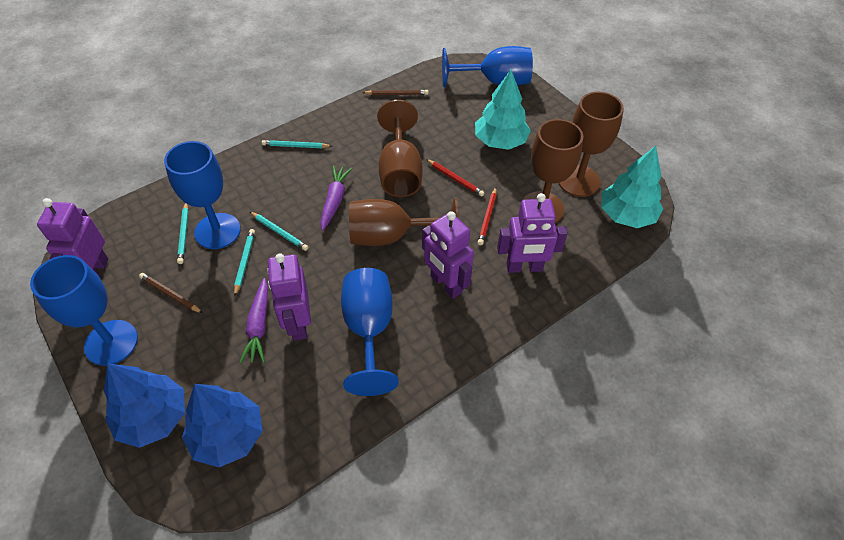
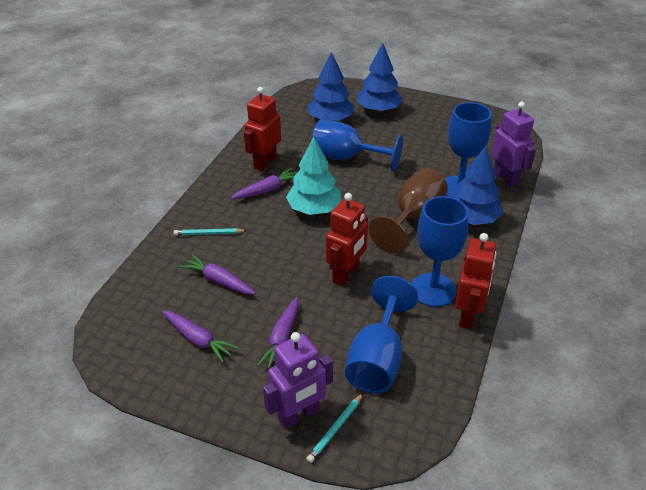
blue tree: 2 -> 3
brown goblet: 4 -> 1
brown pencil: 2 -> 0
purple carrot: 2 -> 4
purple robot: 4 -> 2
red pencil: 2 -> 0
red robot: 0 -> 3
turquoise pencil: 4 -> 2
turquoise tree: 2 -> 1

